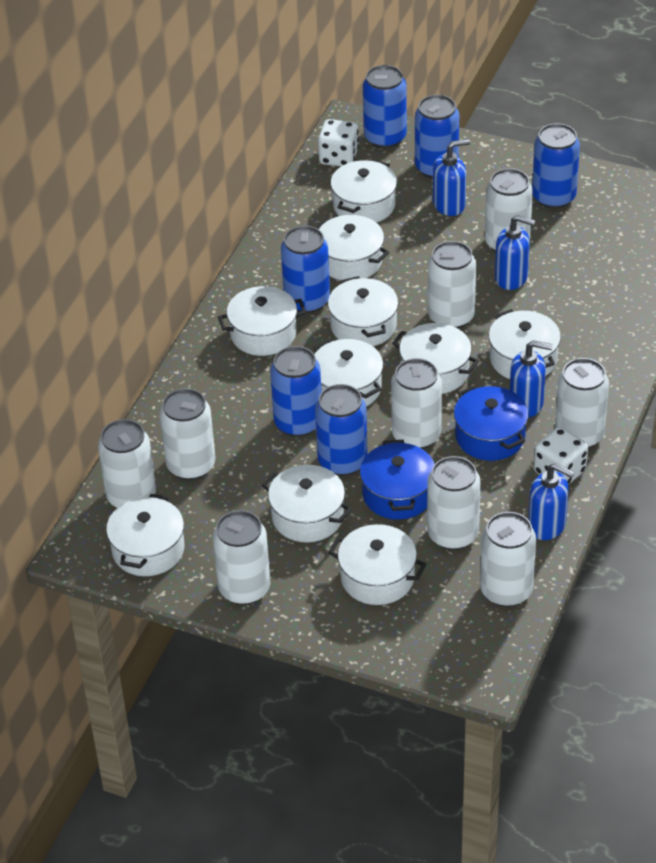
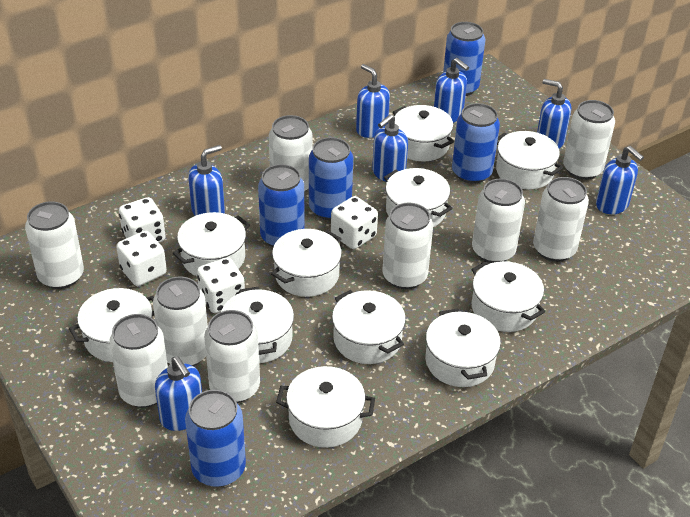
blue can: 6 -> 5
blue pot: 2 -> 0
blue soap dispenser: 4 -> 7
white dice: 2 -> 4
white pot: 10 -> 11

